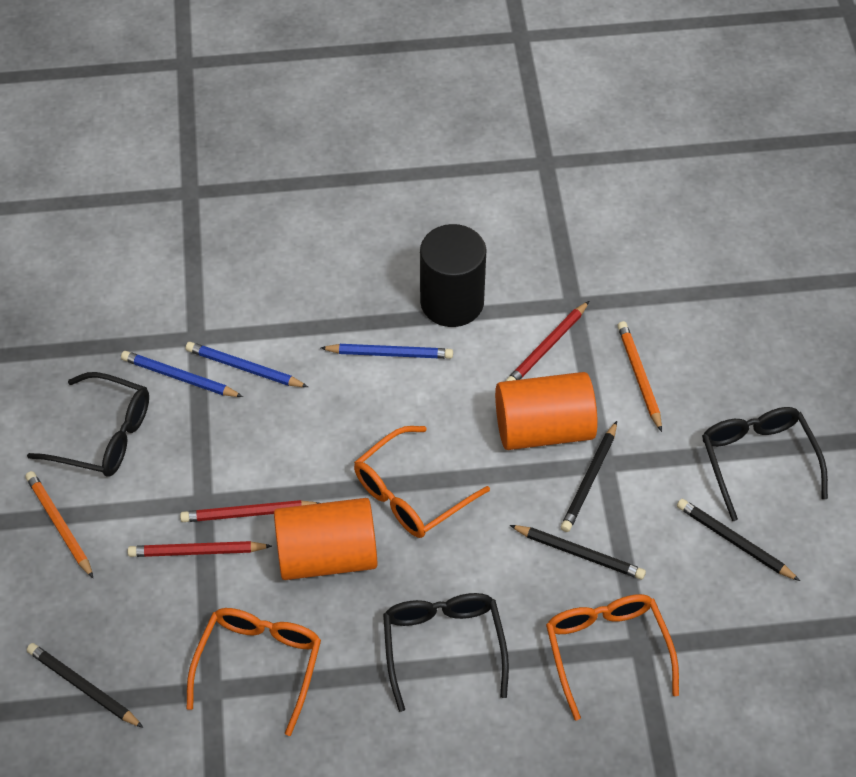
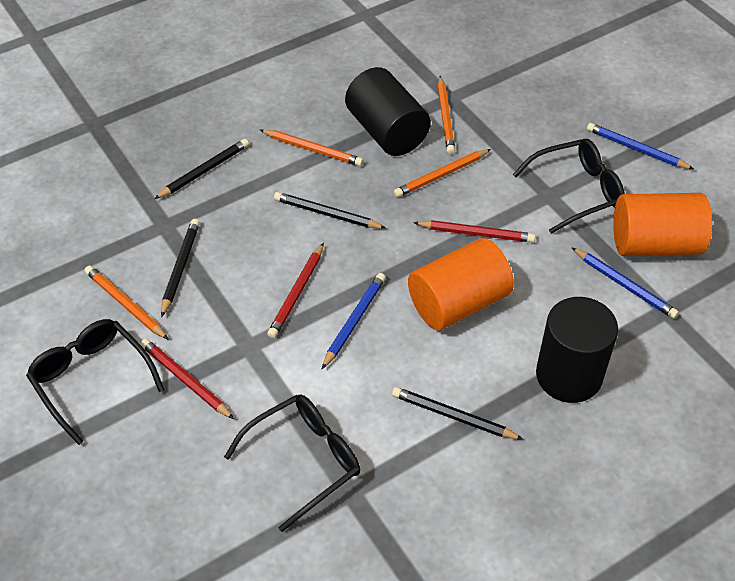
black cylinder: 1 -> 2
orange glasses: 3 -> 0
orange pencil: 2 -> 4

